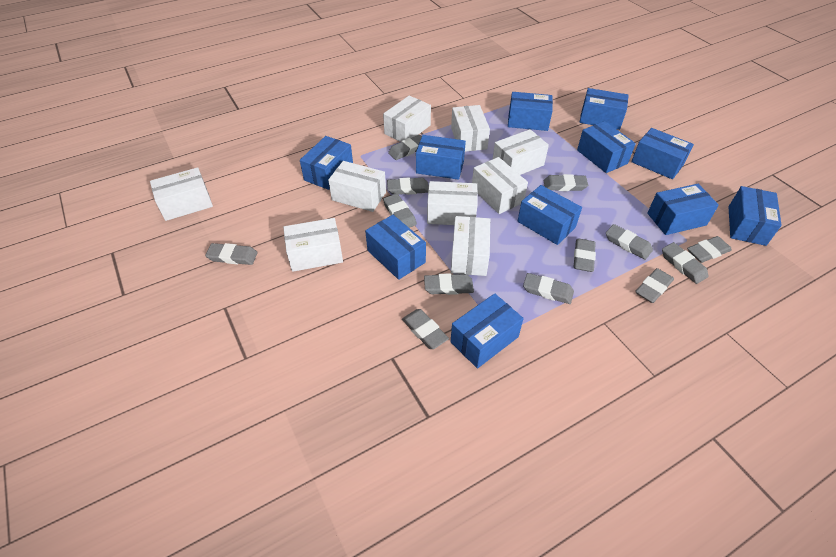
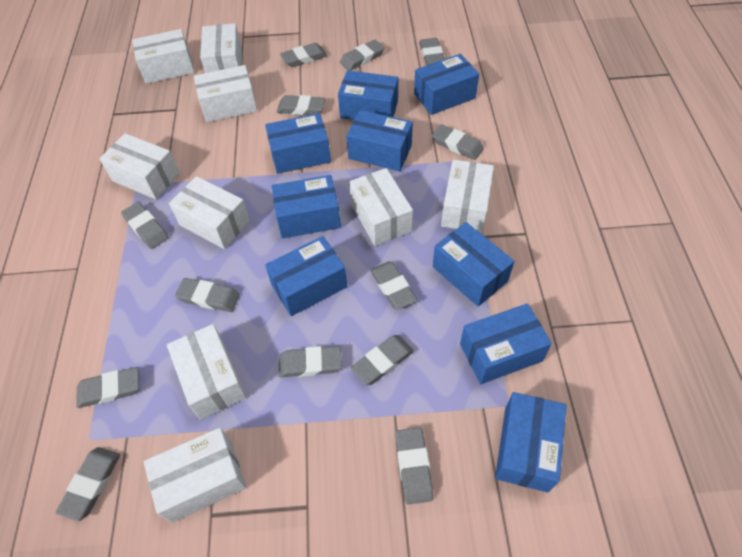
blue box: 11 -> 9

